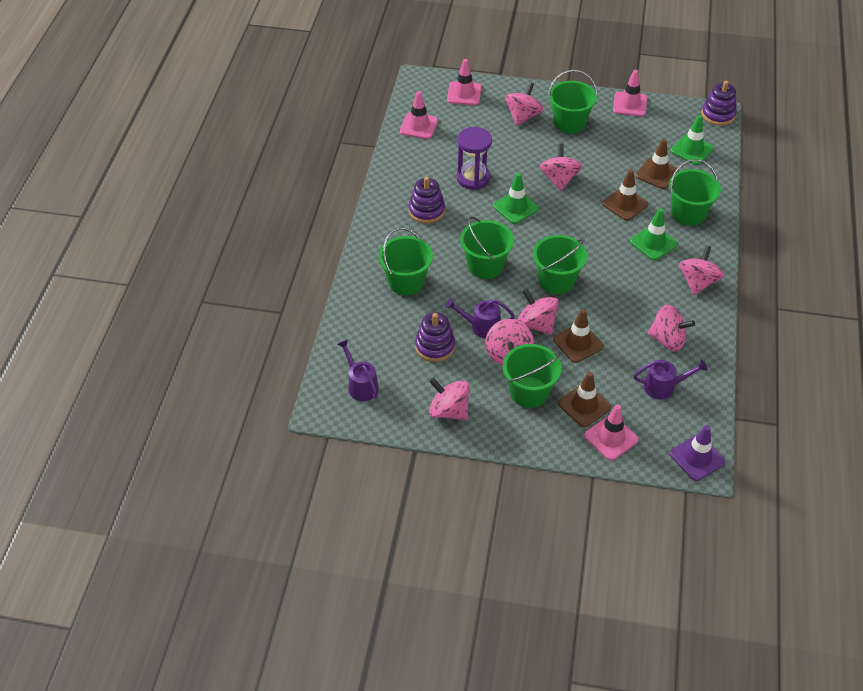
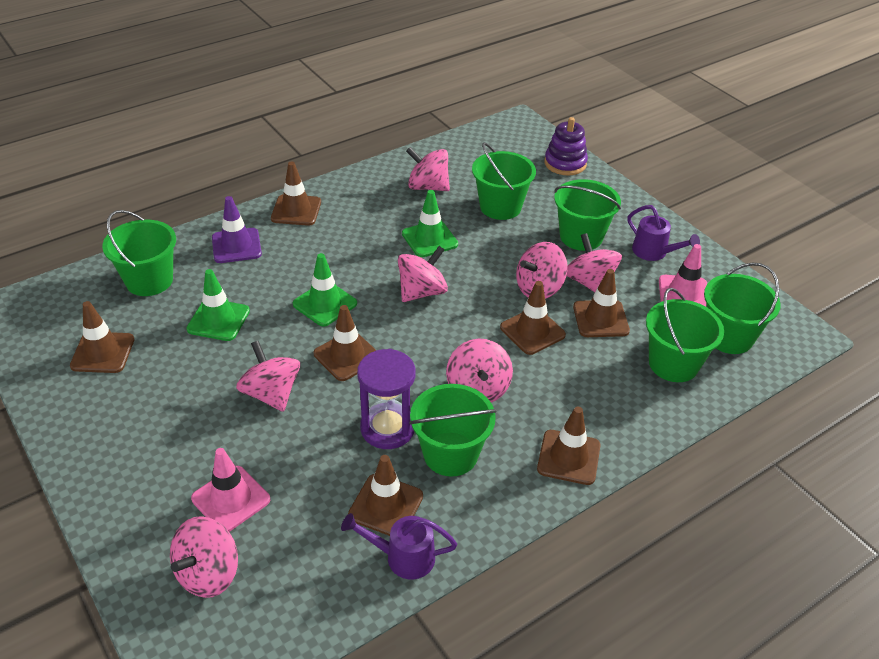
brown traffic cone: 4 -> 7
pink traffic cone: 4 -> 2
purple stacking toy: 3 -> 1
purple watering can: 3 -> 2

